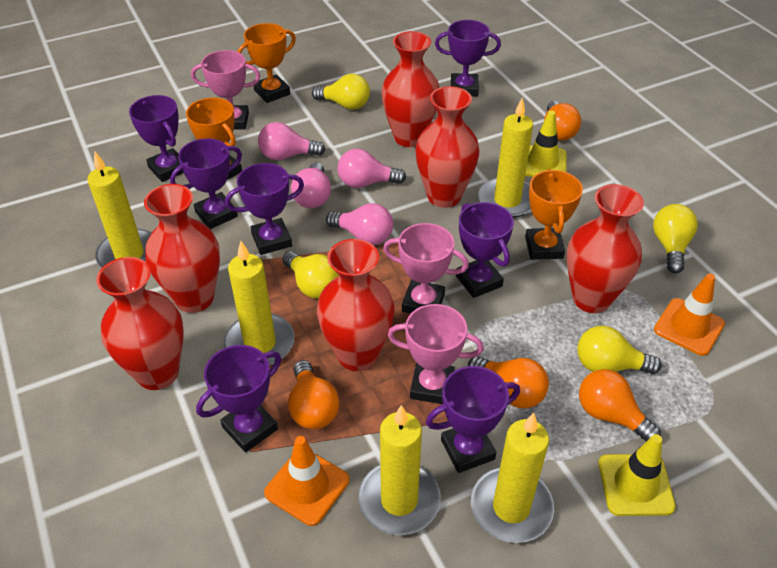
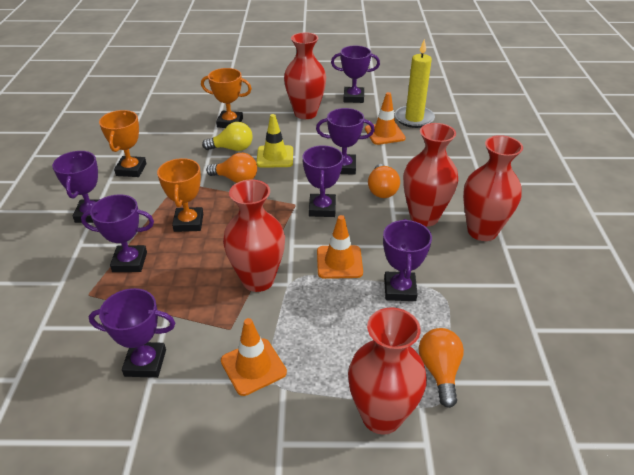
orange light bulb: 4 -> 3
orange traffic cone: 2 -> 3
pink light bulb: 4 -> 0
pink trophy: 3 -> 0
red vase: 6 -> 5
yellow candle: 5 -> 1
yellow light bulb: 4 -> 1
yellow traffic cone: 2 -> 1

